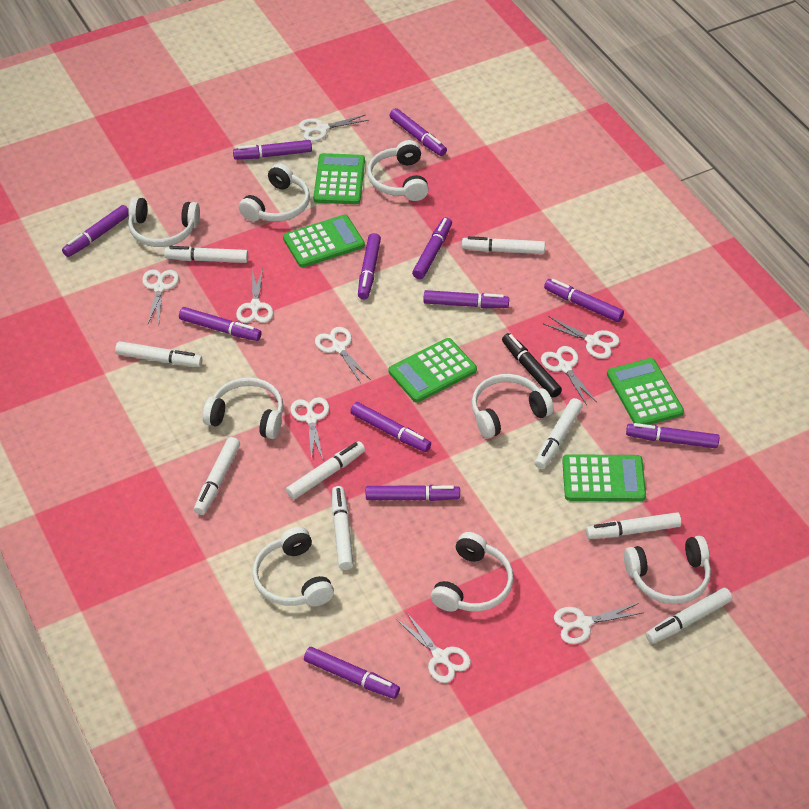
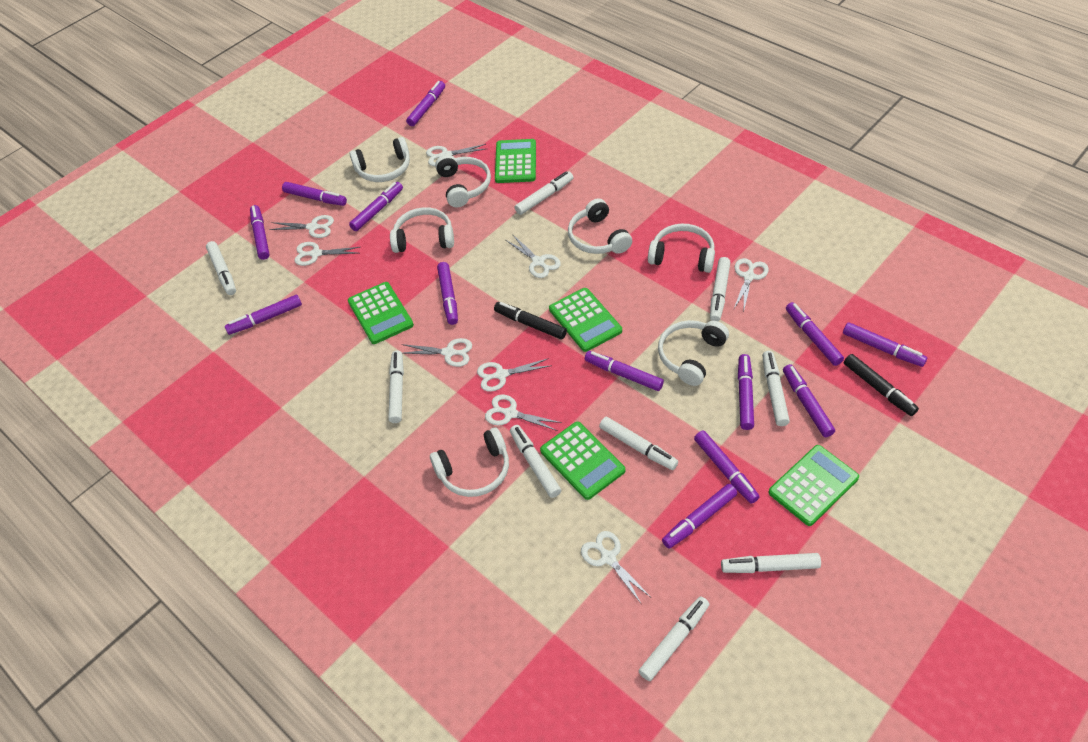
black marker: 1 -> 2
purple marker: 12 -> 13
white headphones: 8 -> 7

